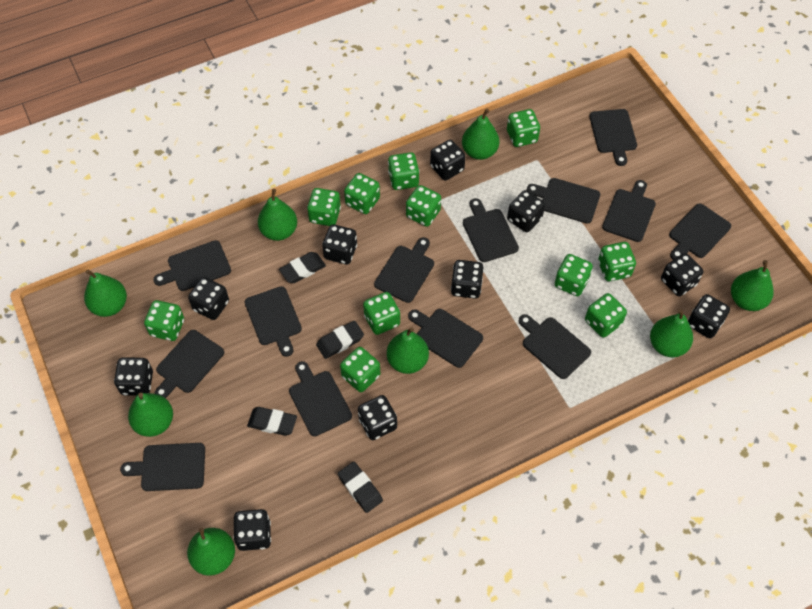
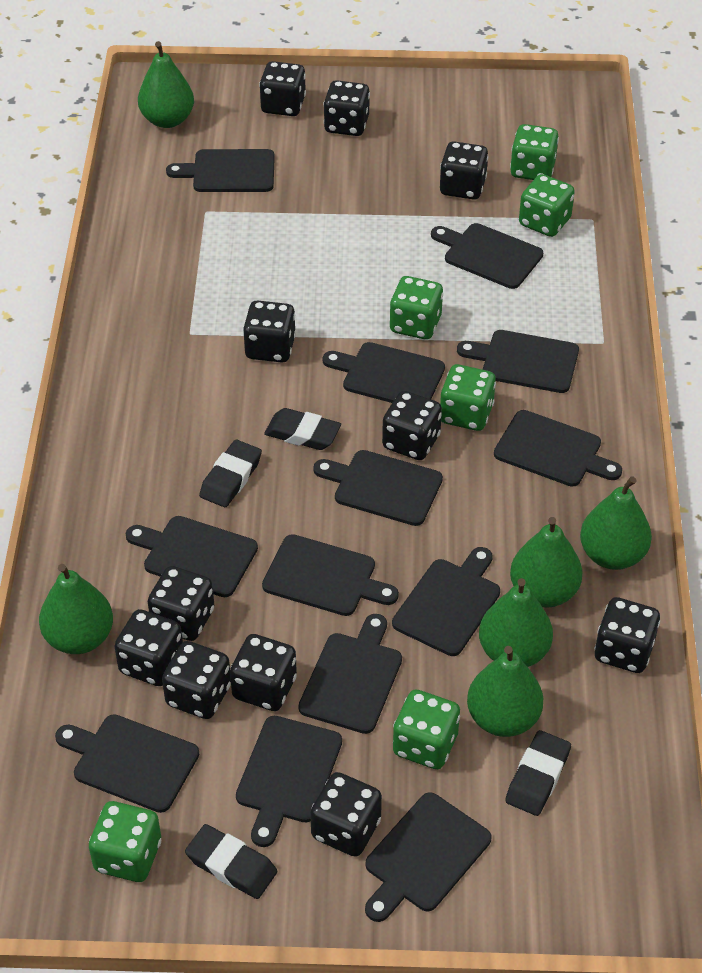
black dice: 10 -> 11
green dice: 11 -> 6
green pear: 8 -> 6

